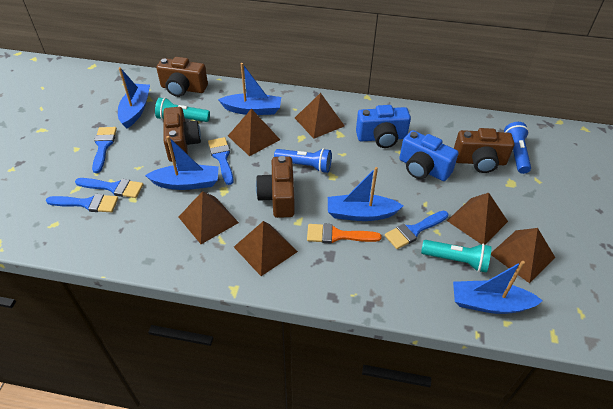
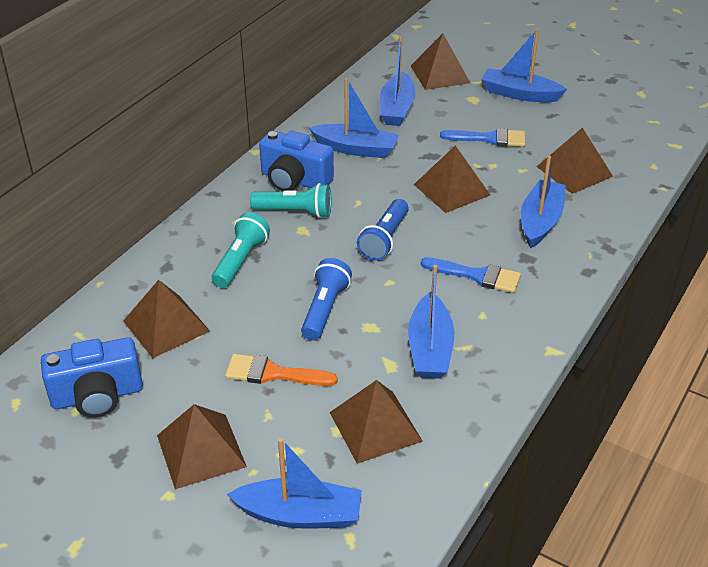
blue boat: 5 -> 6
blue brush: 5 -> 2
brown camera: 4 -> 0

